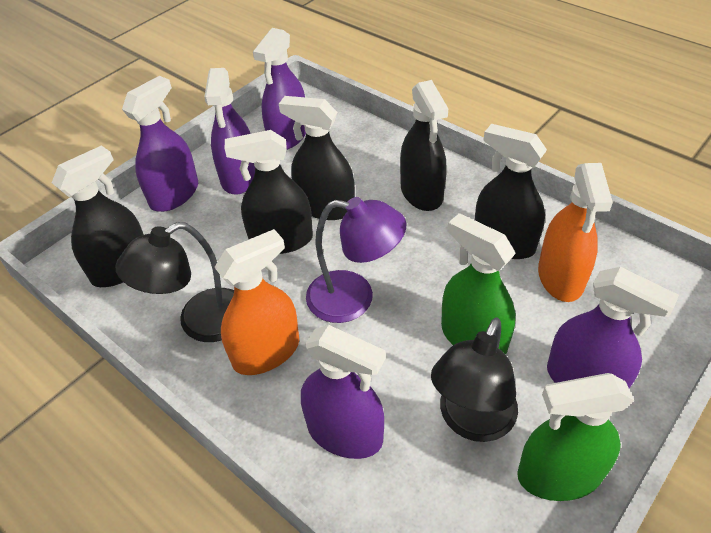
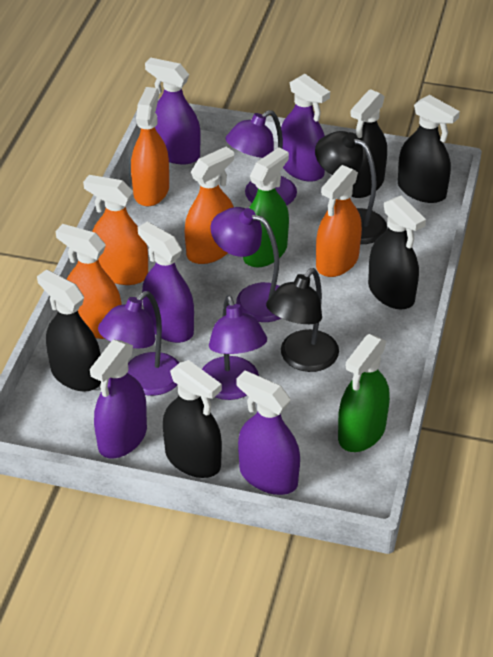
orange spray bottle: 2 -> 5
purple lamp: 1 -> 4

